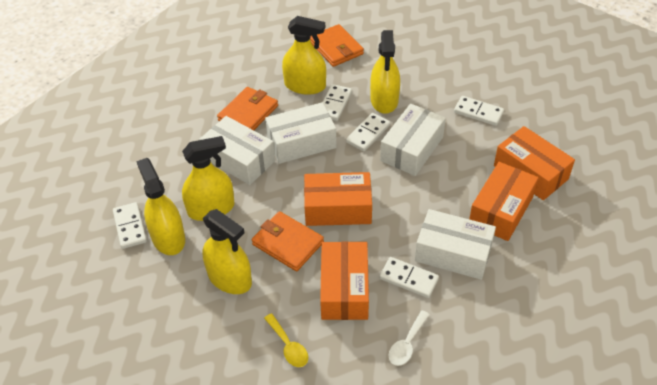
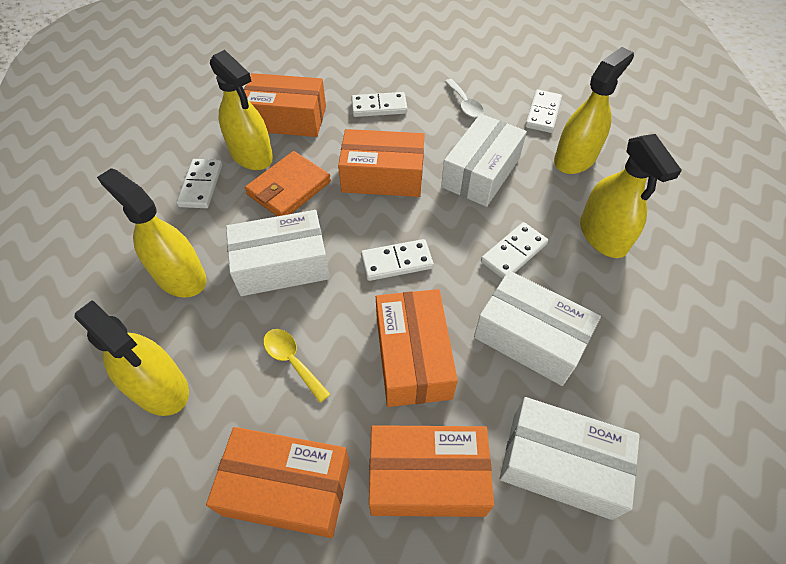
orange box: 4 -> 5
orange wallet: 3 -> 1

